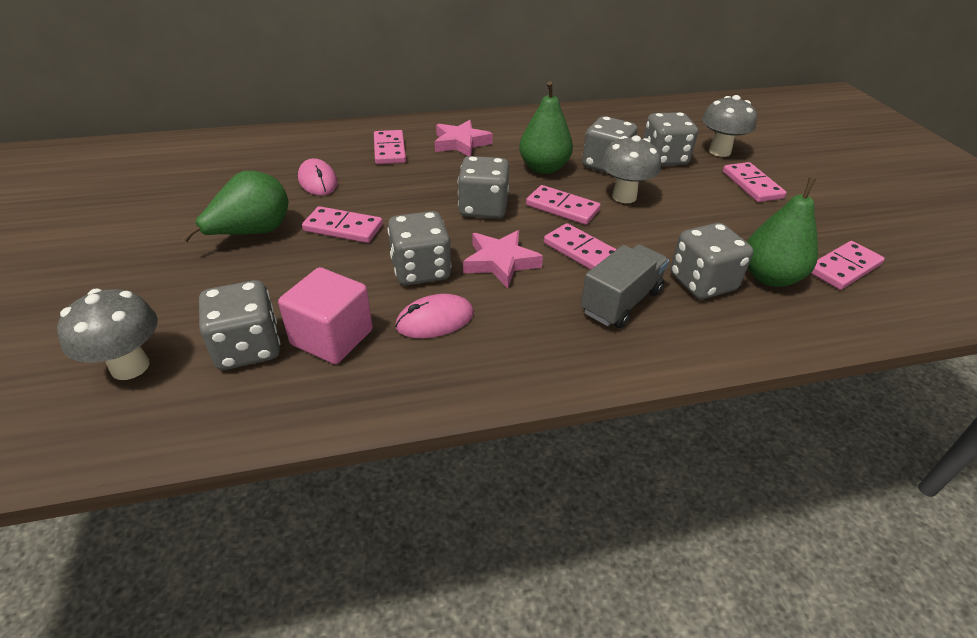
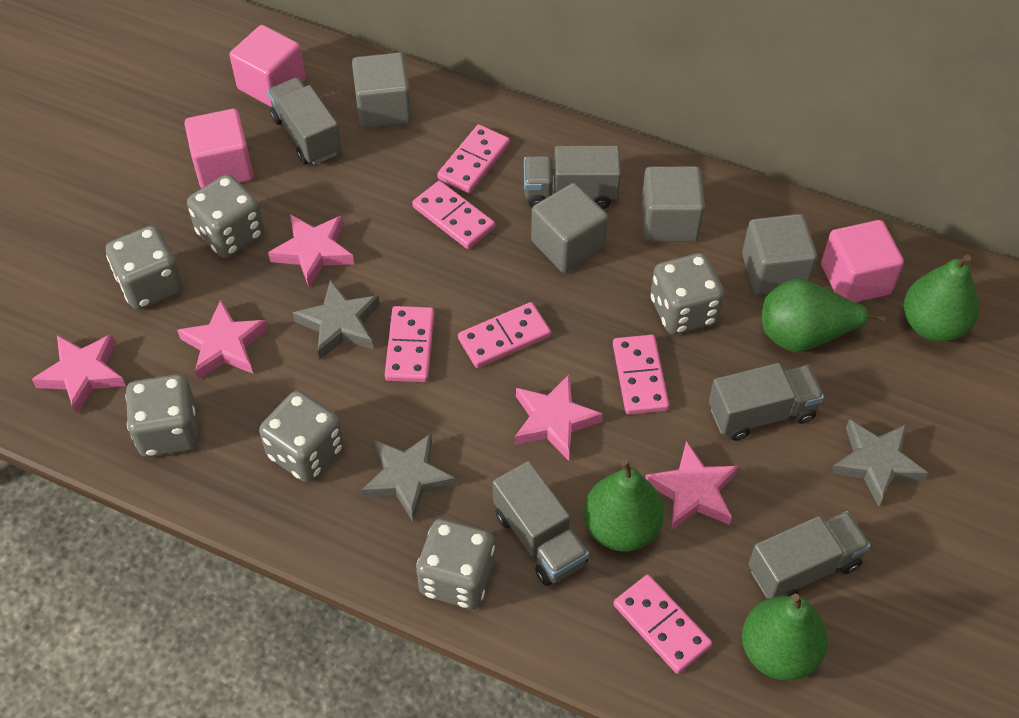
green pear: 3 -> 4
grey cube: 0 -> 4
grey mushroom: 3 -> 0
grey star: 0 -> 3
grey truck: 1 -> 5
pink cube: 1 -> 3
pink mouse: 2 -> 0
pink star: 2 -> 5

